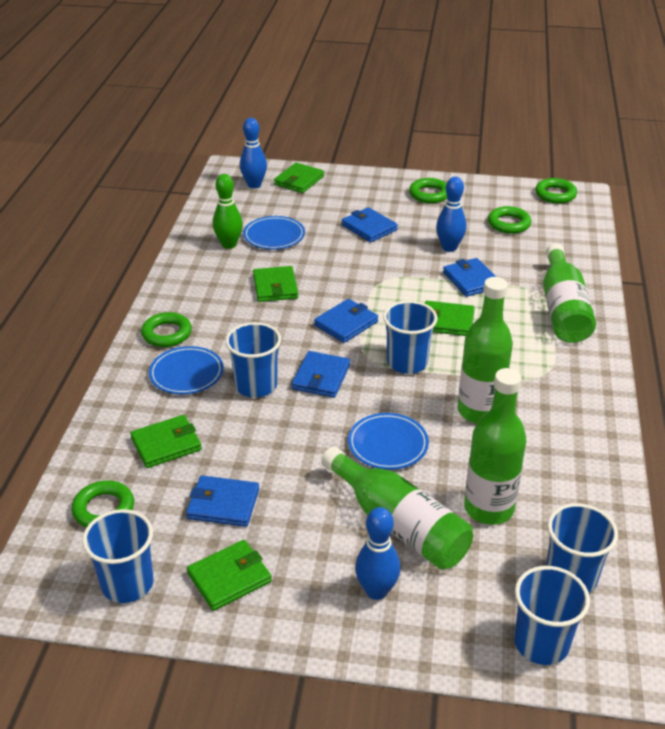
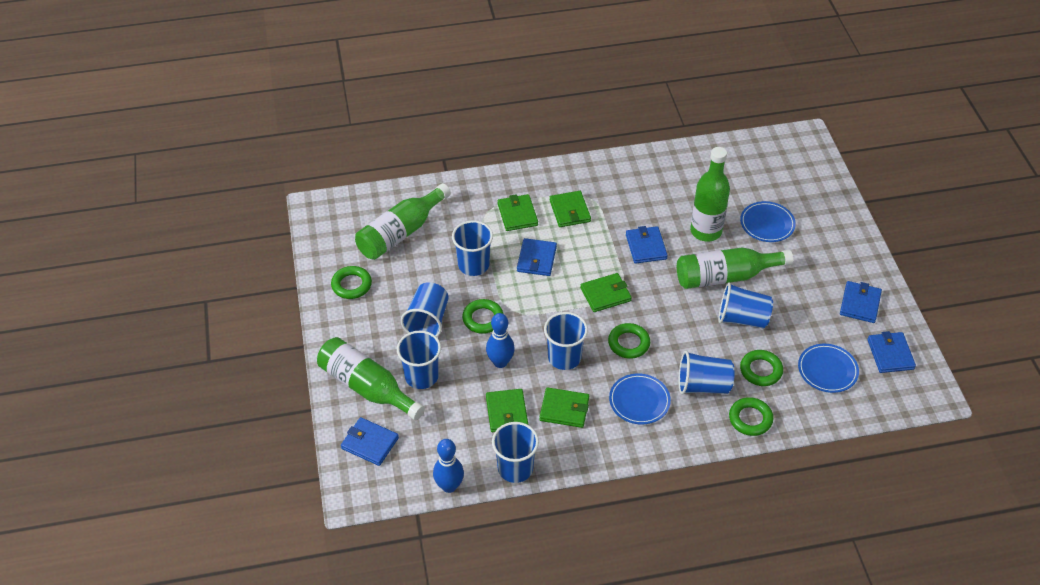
blue bowling pin: 3 -> 2
blue cup: 5 -> 7
green bowling pin: 1 -> 0

